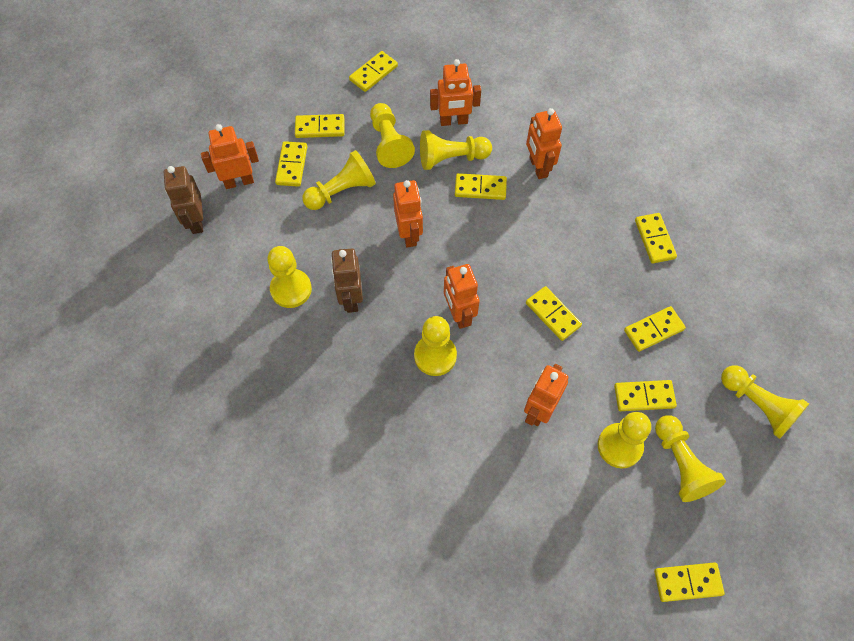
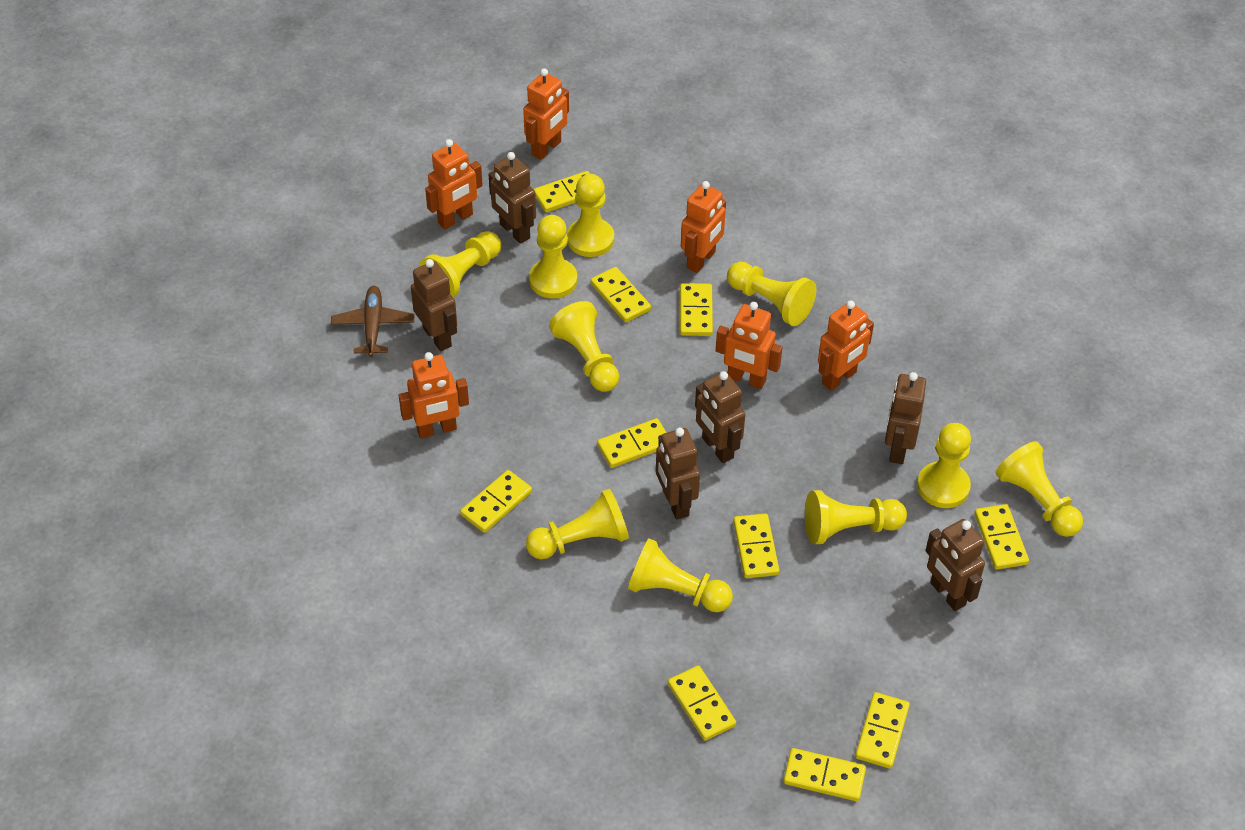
brown plane: 0 -> 1
brown robot: 2 -> 6
yellow domino: 9 -> 10
yellow pawn: 8 -> 10

